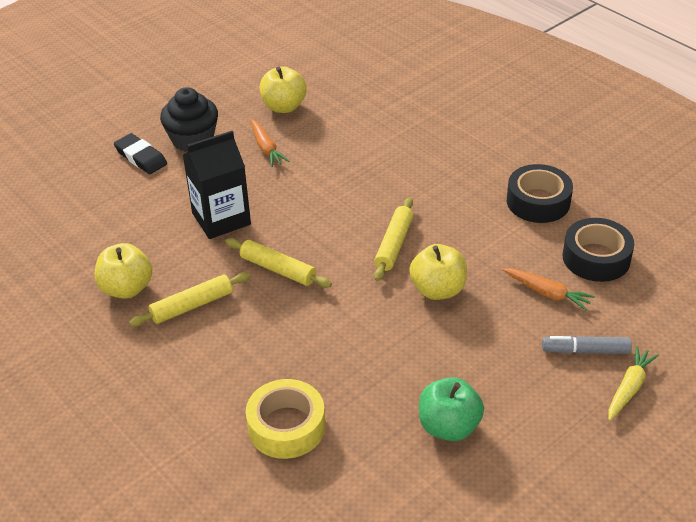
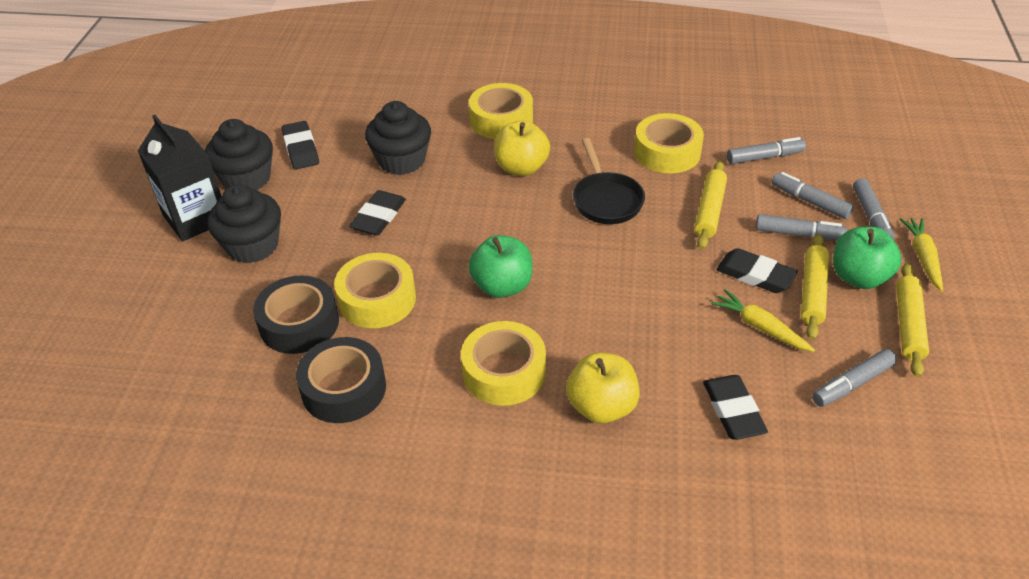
black cupcake: 1 -> 3
black eraser: 1 -> 4
black pan: 0 -> 1
green apple: 1 -> 2
grey marker: 1 -> 5
orange carrot: 2 -> 0
yellow apple: 3 -> 2
yellow carrot: 1 -> 2
yellow tape: 1 -> 4

